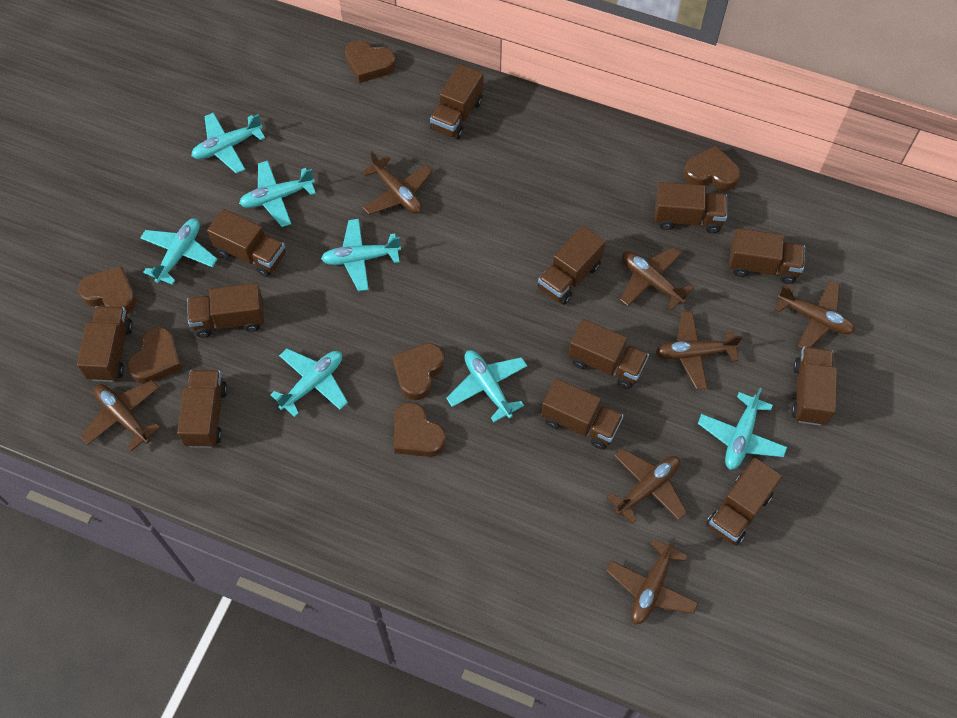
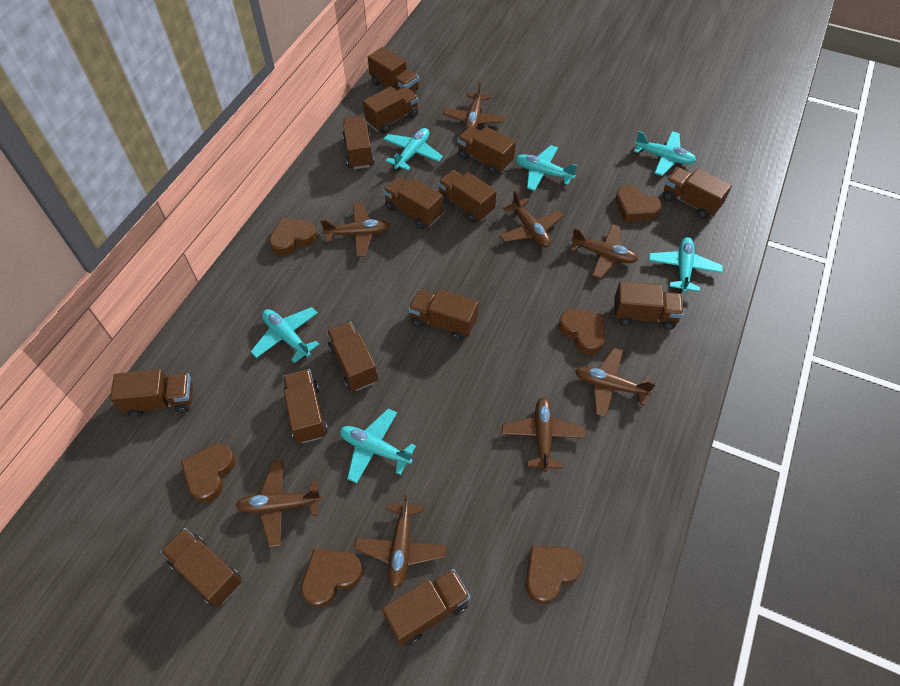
brown plane: 7 -> 8
brown truck: 12 -> 14
turquoise plane: 7 -> 6

